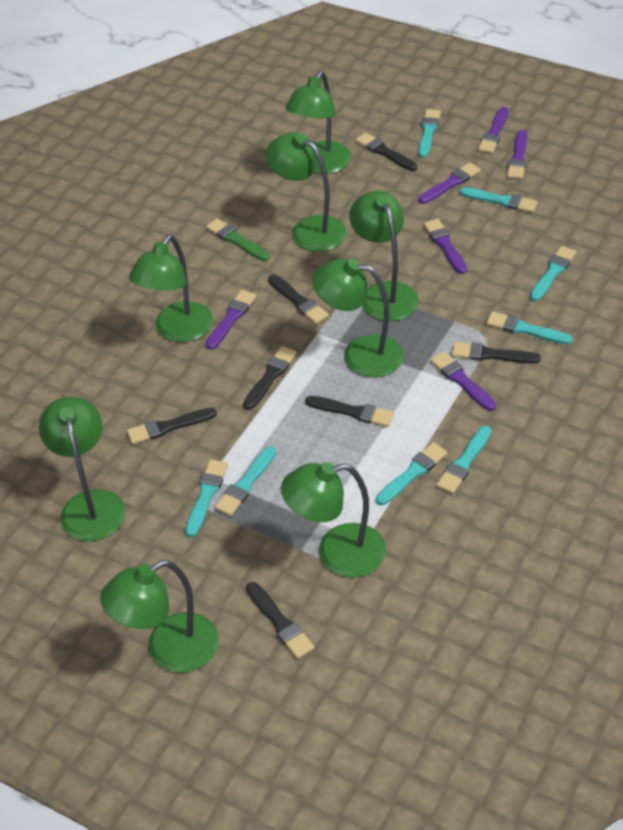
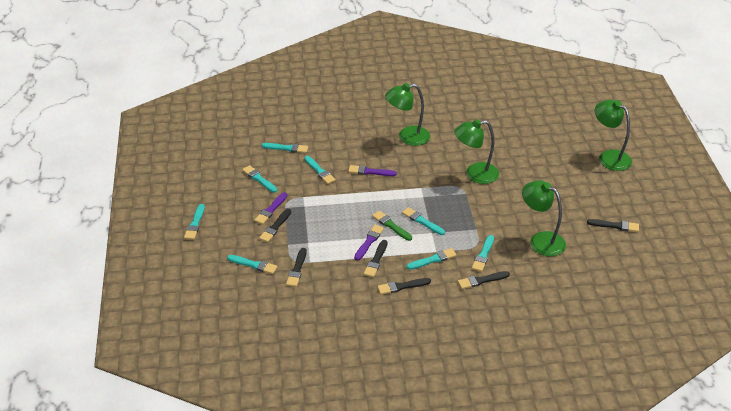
black brush: 7 -> 6
green lamp: 8 -> 4
purple brush: 6 -> 3

